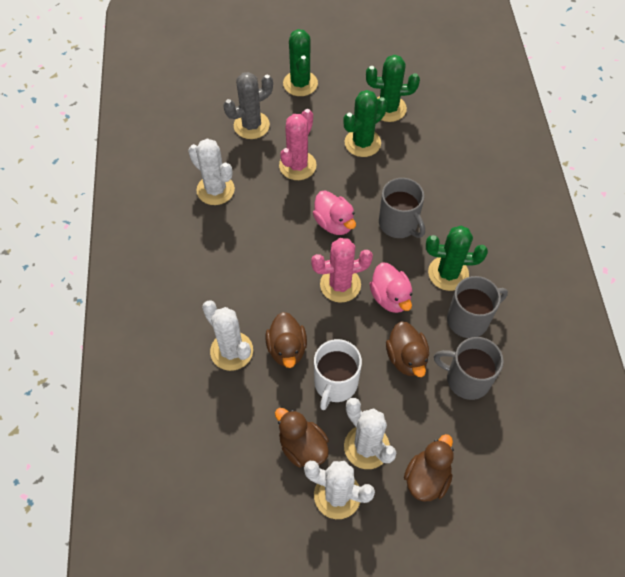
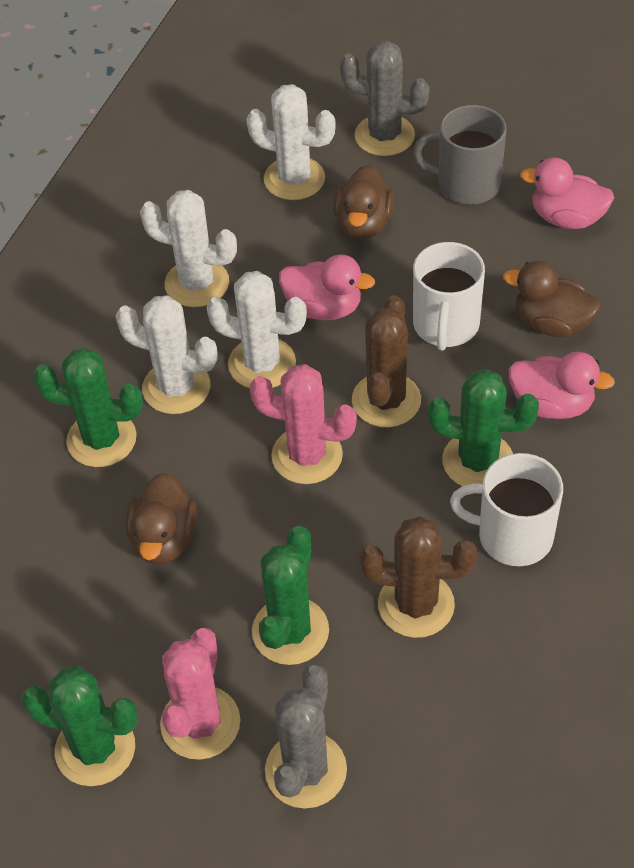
brown cactus: 0 -> 2
brown duck: 4 -> 3
grey cactus: 1 -> 2
grey mug: 3 -> 1
pink duck: 2 -> 3
white mug: 1 -> 2

